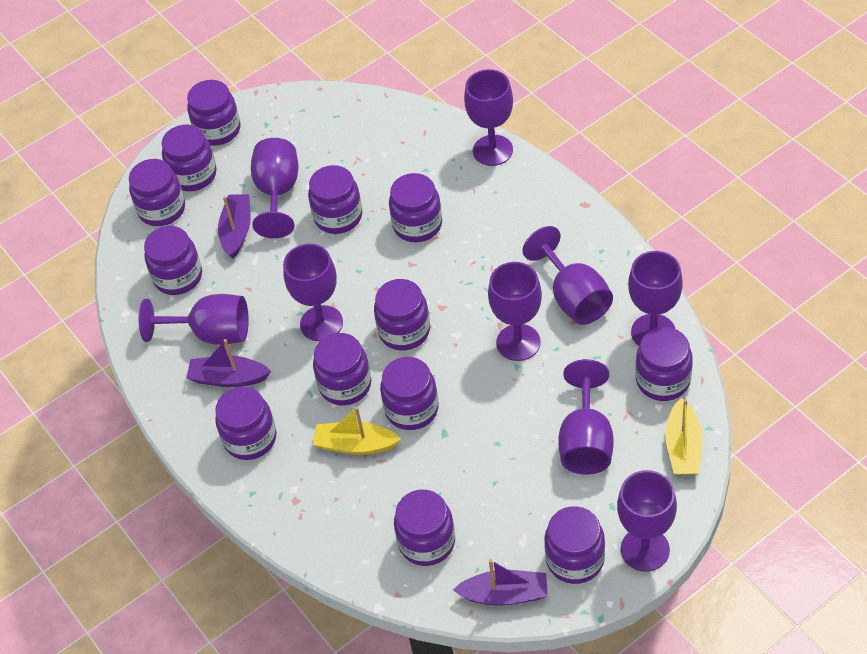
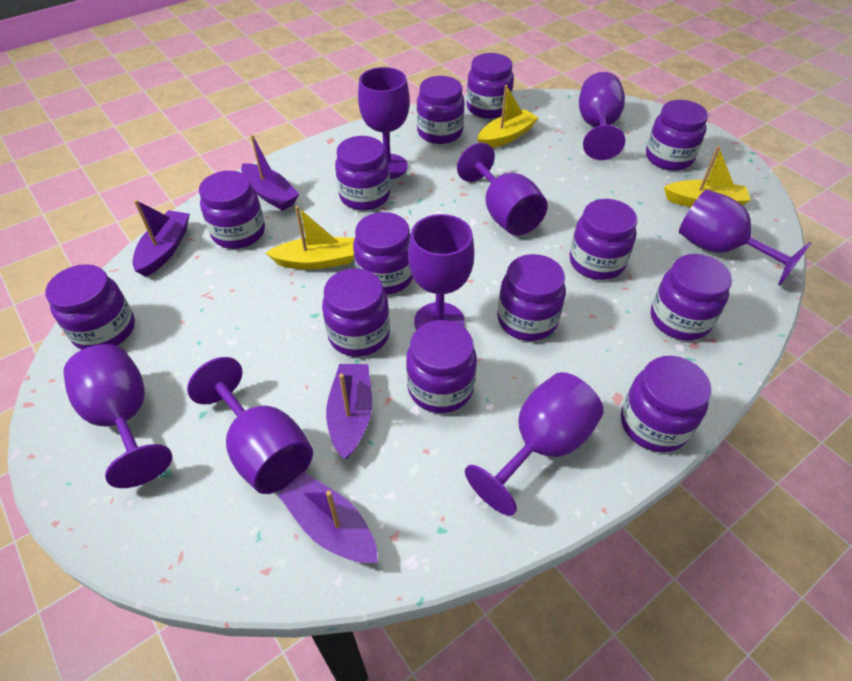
purple boat: 3 -> 4
purple goblet: 9 -> 8
yellow boat: 2 -> 3

